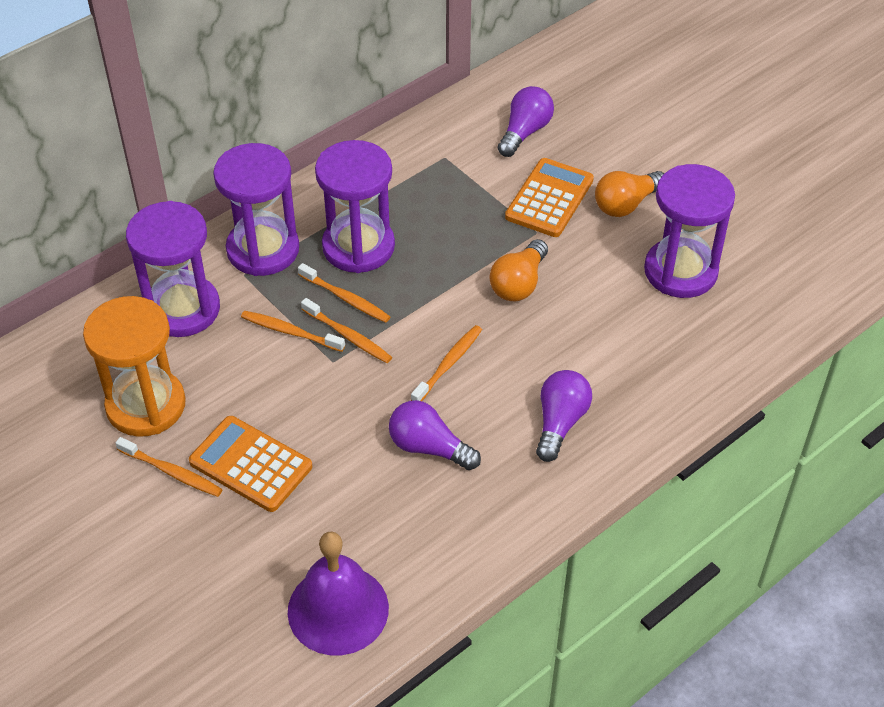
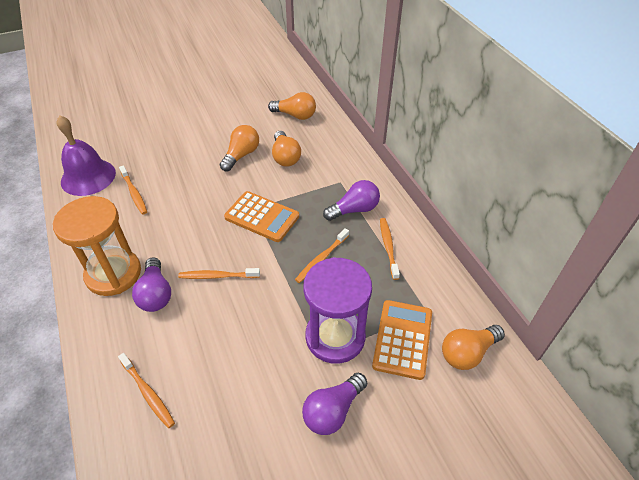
orange light bulb: 2 -> 4
purple hourglass: 4 -> 1

